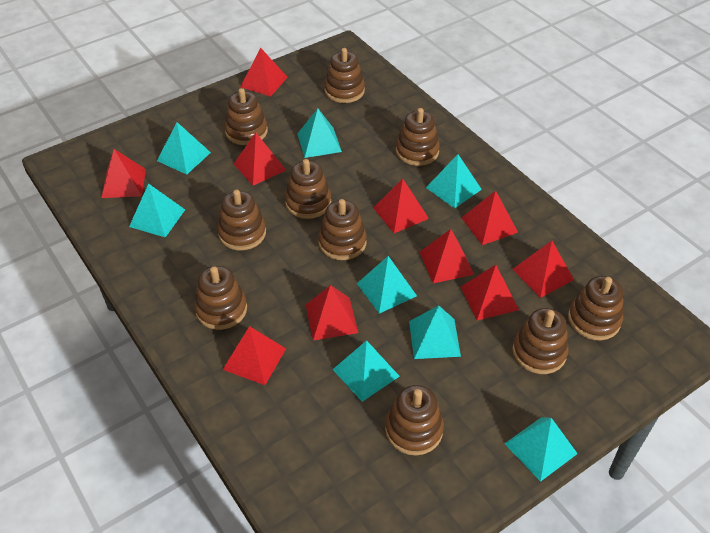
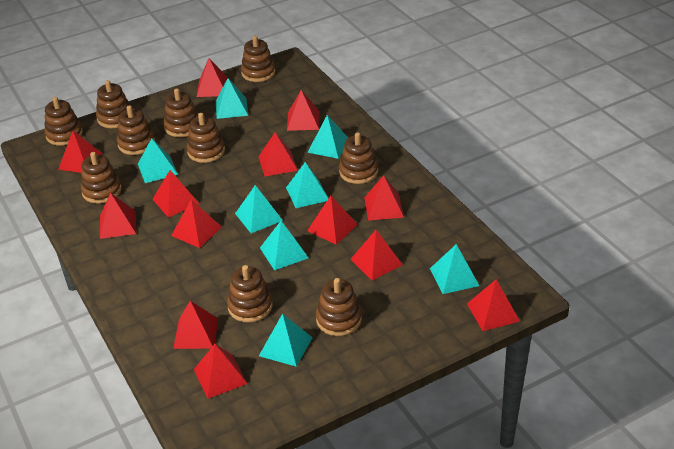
red pyramid: 10 -> 13

